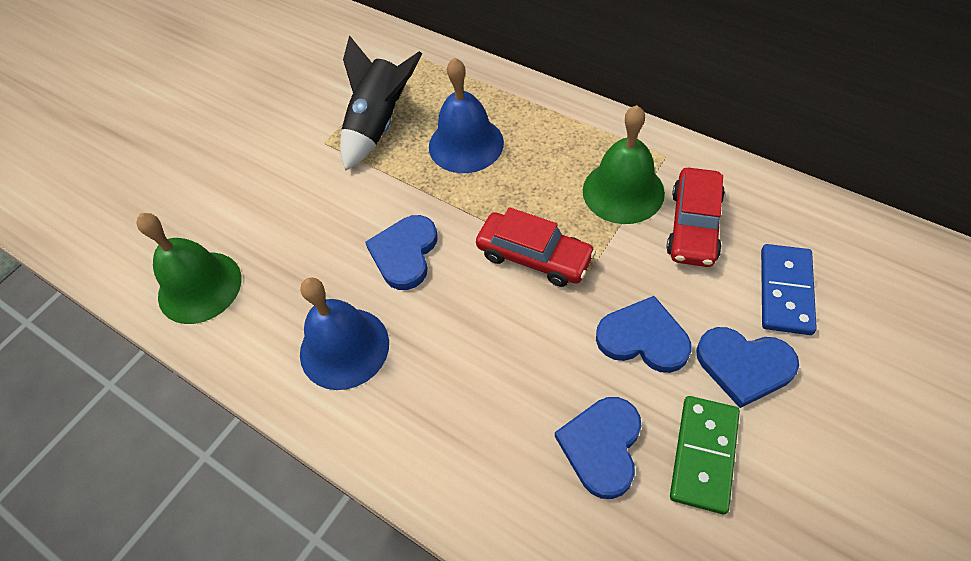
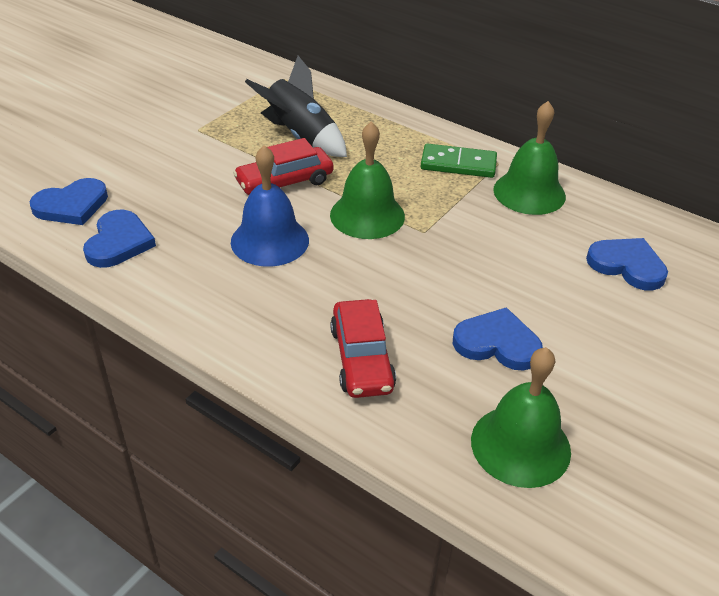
blue bell: 2 -> 1
blue domino: 1 -> 0
green bell: 2 -> 3

